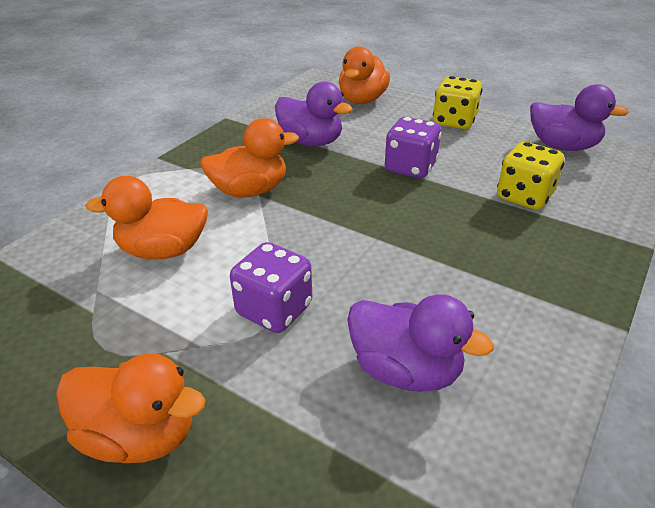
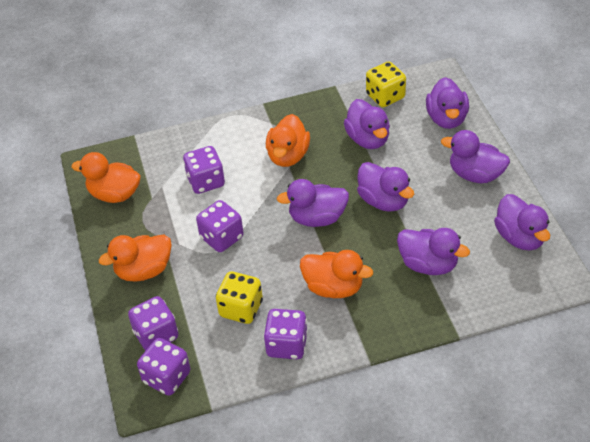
purple dice: 2 -> 5
purple duck: 3 -> 7

